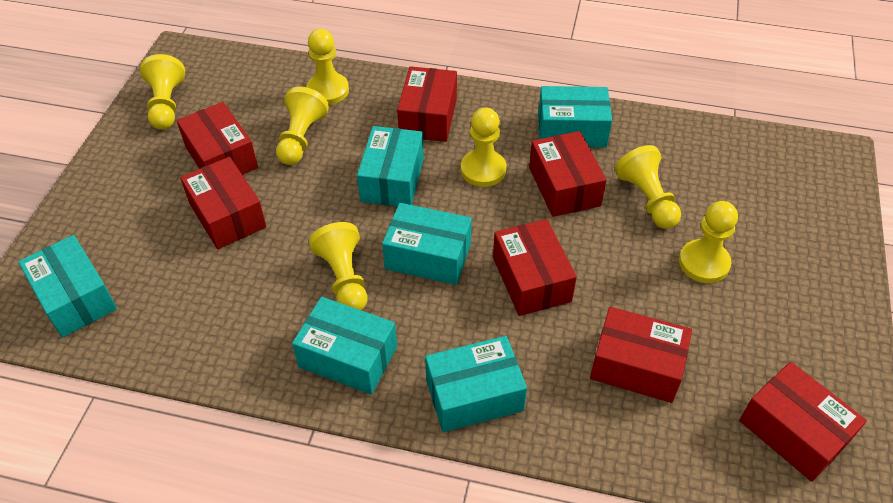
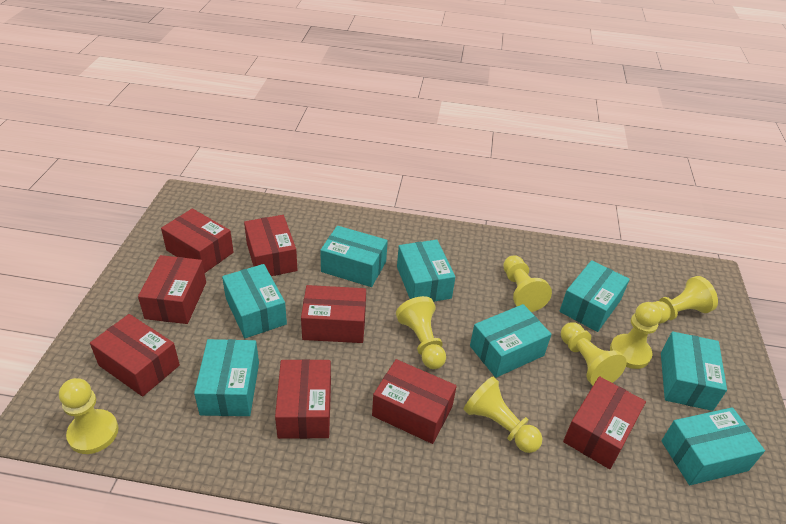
red box: 7 -> 8
turquoise box: 6 -> 8

